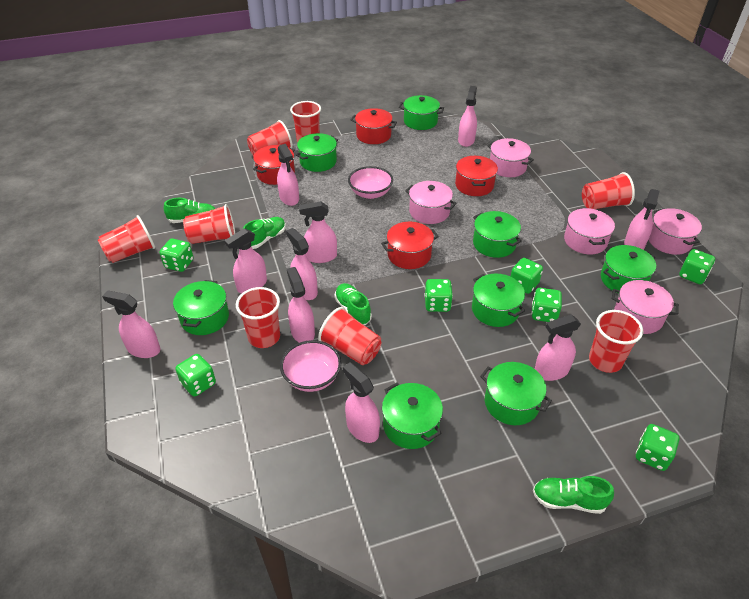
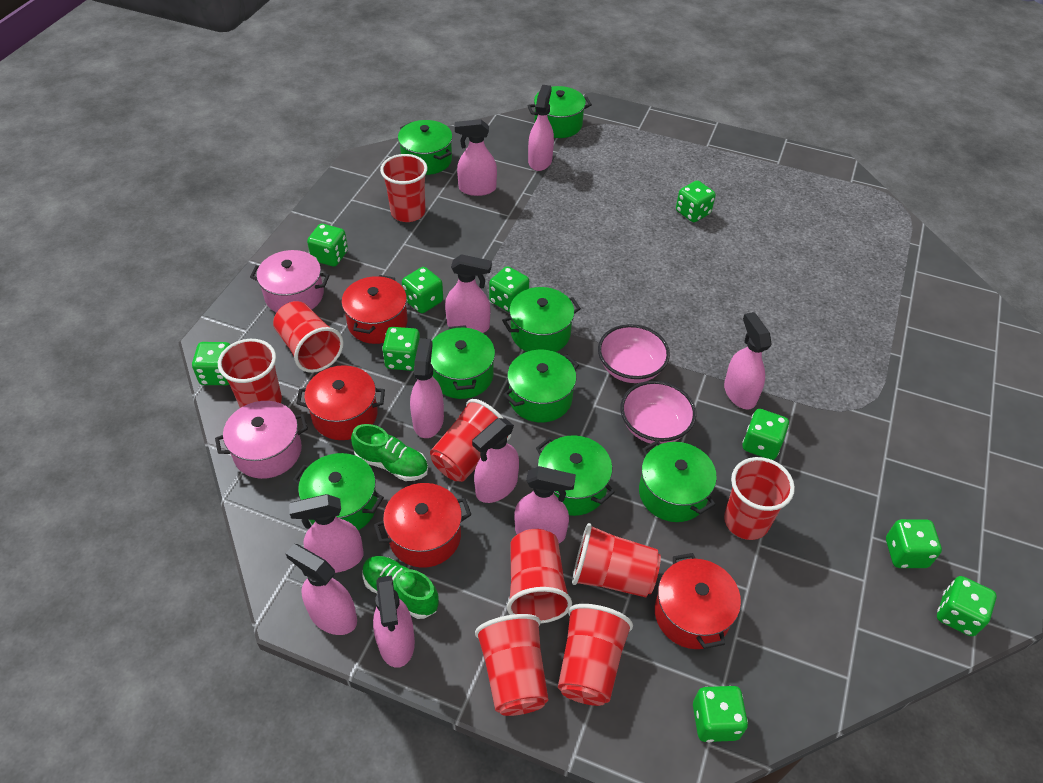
green dice: 7 -> 10
green shoe: 4 -> 2
pink pot: 5 -> 2
red cup: 8 -> 9

